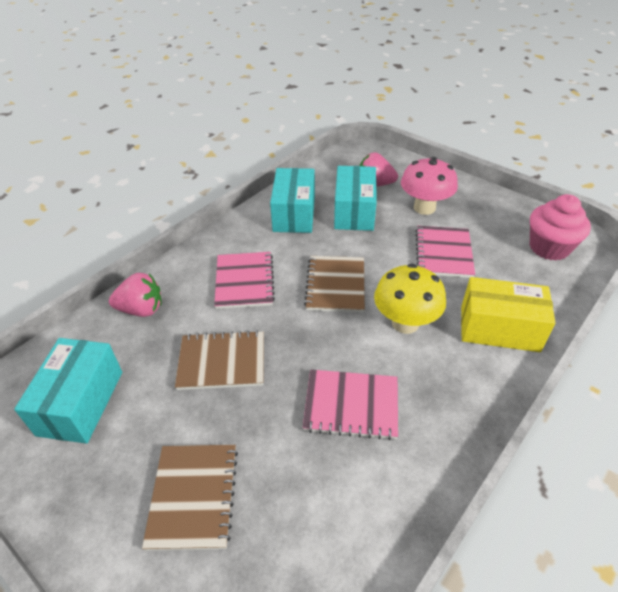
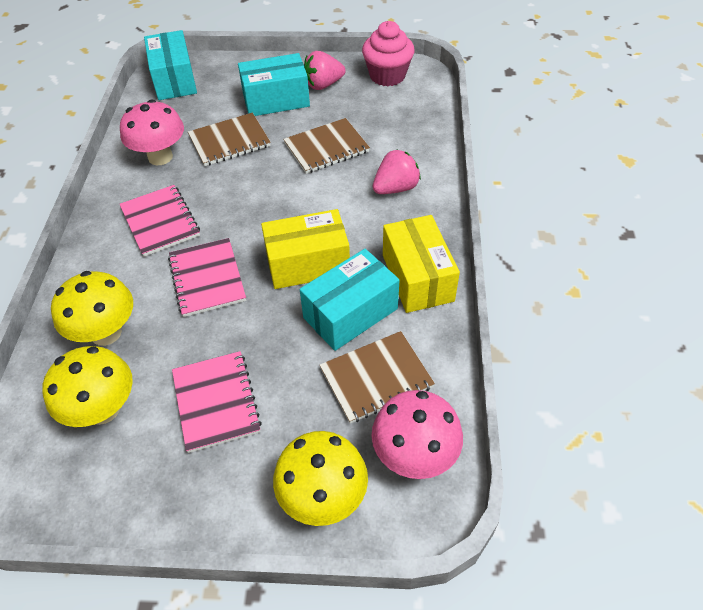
pink mushroom: 1 -> 2
yellow box: 1 -> 2
yellow mushroom: 1 -> 3

